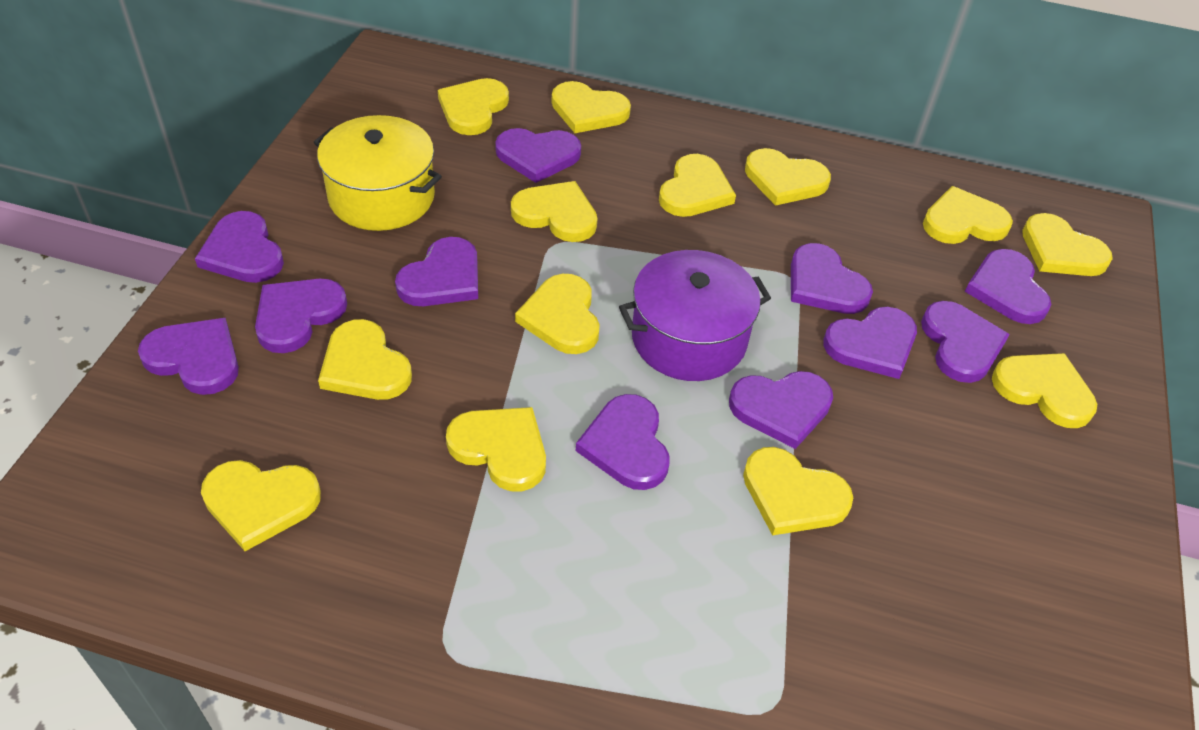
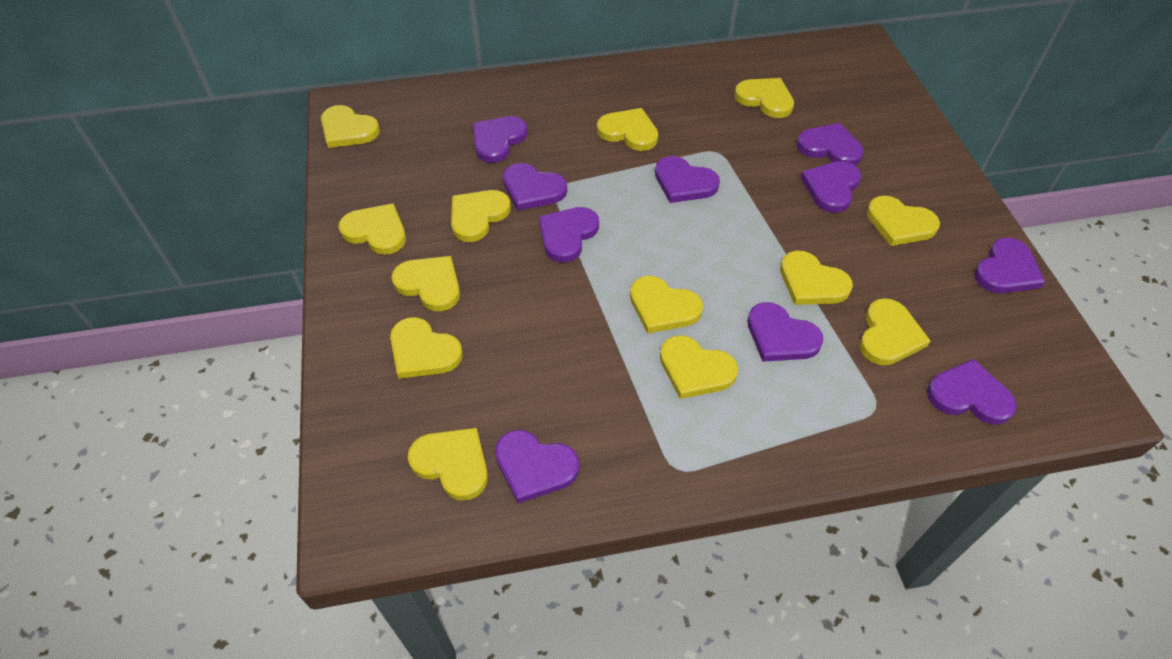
purple heart: 11 -> 10
purple pot: 1 -> 0
yellow pot: 1 -> 0

